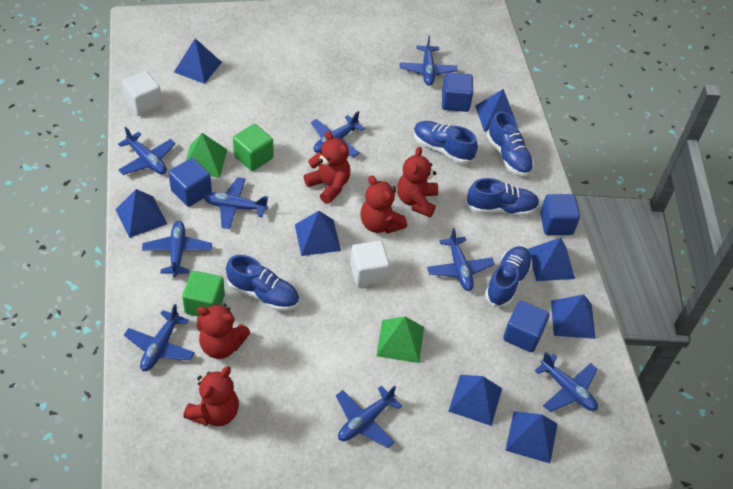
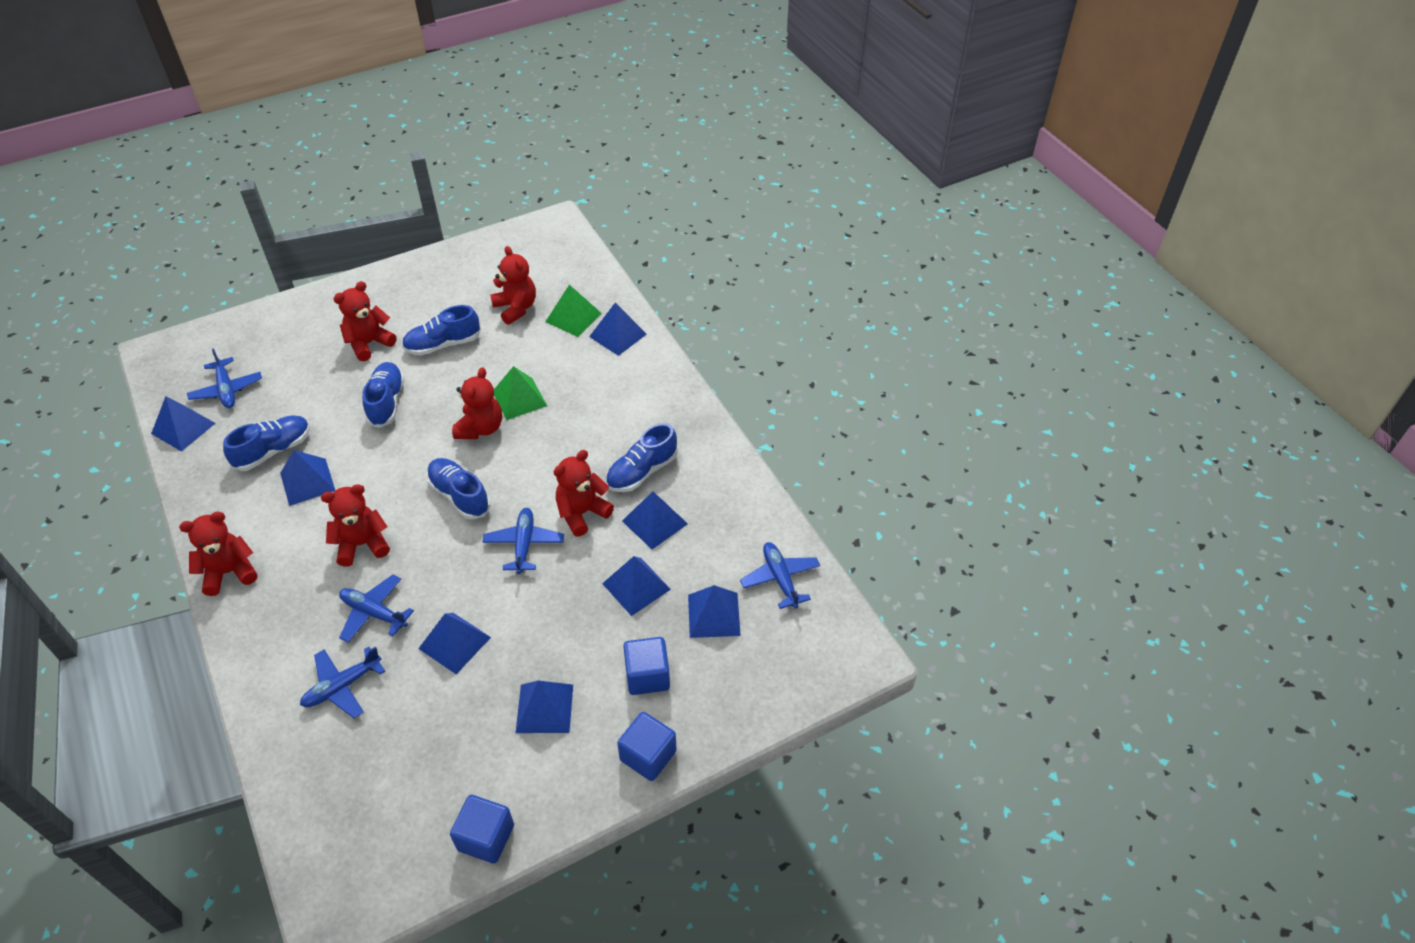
blue cube: 4 -> 3
blue plane: 9 -> 5
green cube: 2 -> 0
red teddy bear: 5 -> 6
white cube: 2 -> 0

